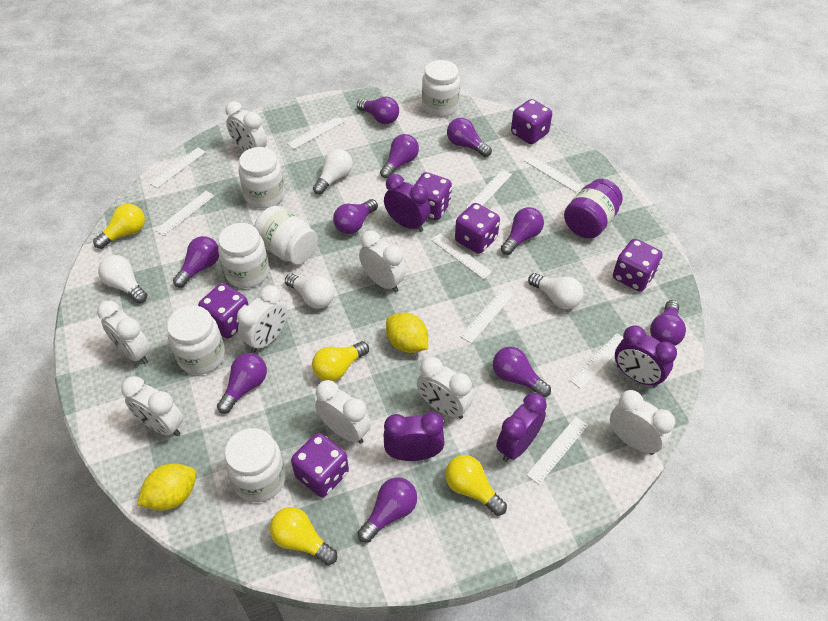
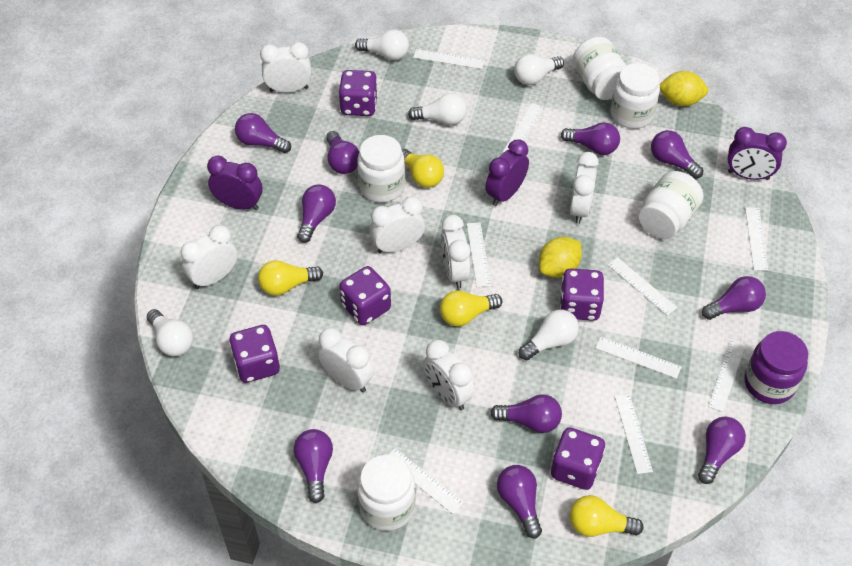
purple clock: 4 -> 3
purple dice: 6 -> 5
white clock: 8 -> 7
white jar: 6 -> 5
white light bulb: 4 -> 5

